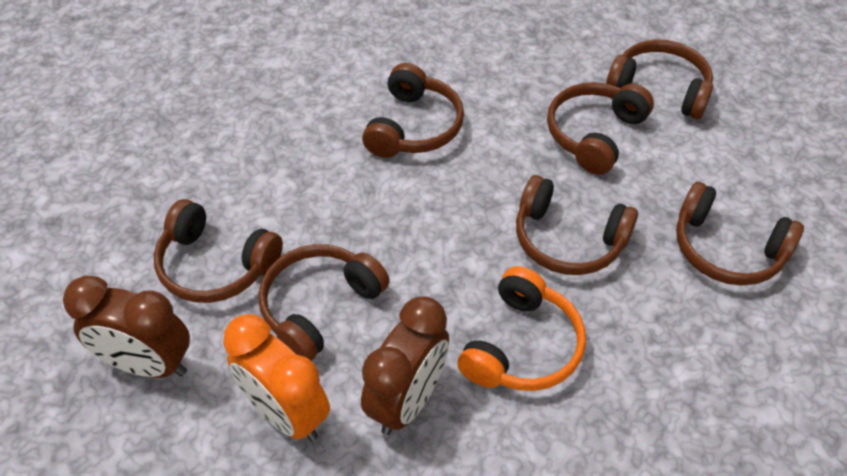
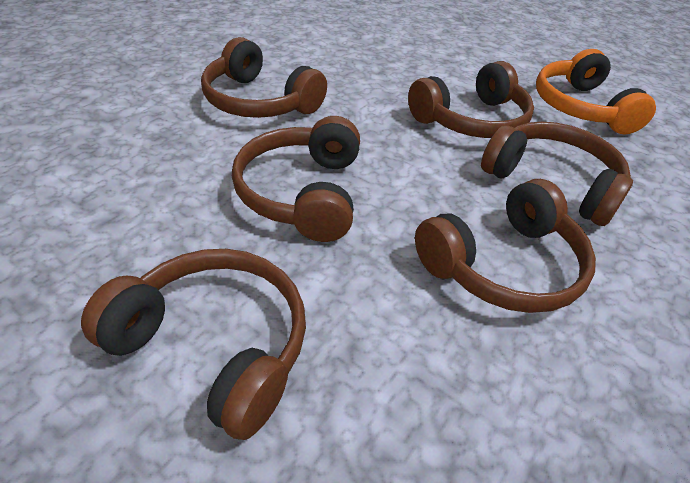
brown clock: 2 -> 0
brown headphones: 7 -> 6
orange clock: 1 -> 0

